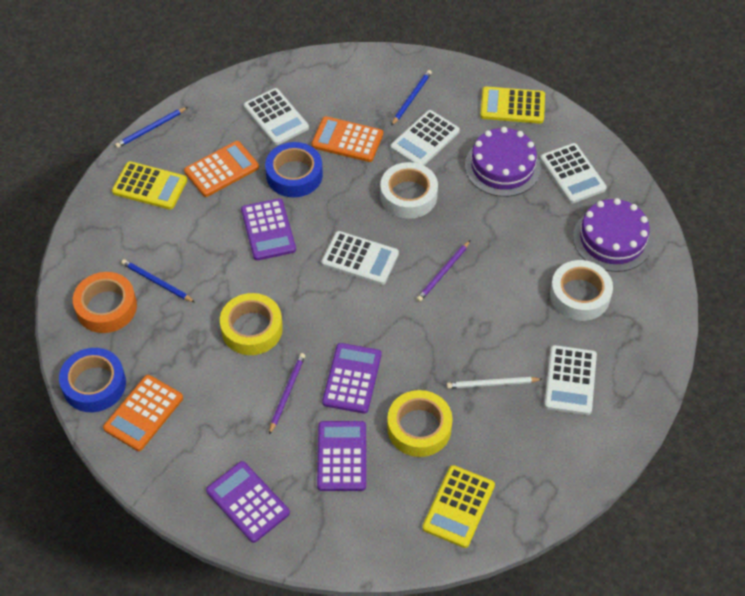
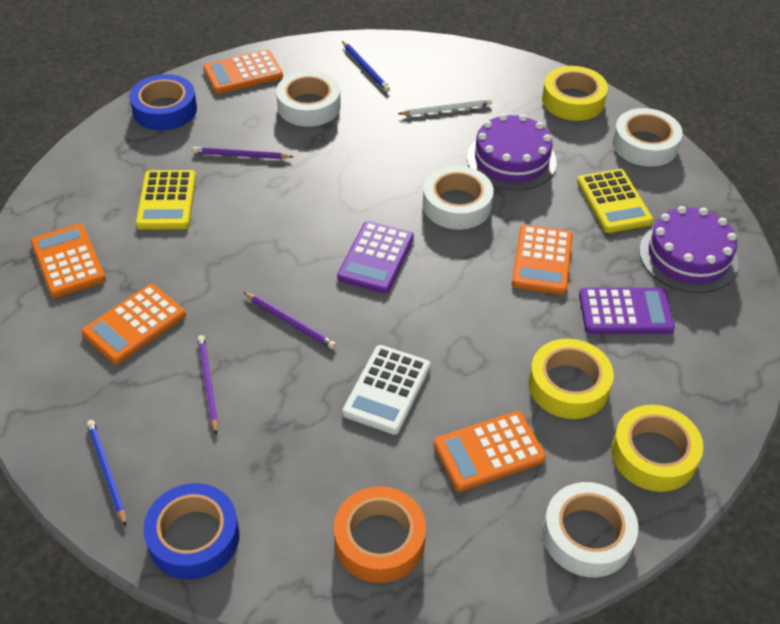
blue pencil: 3 -> 2
orange calculator: 3 -> 5
purple calculator: 4 -> 2
purple pencil: 2 -> 3
white calculator: 5 -> 1
white tape: 2 -> 4
yellow calculator: 3 -> 2
yellow tape: 2 -> 3

